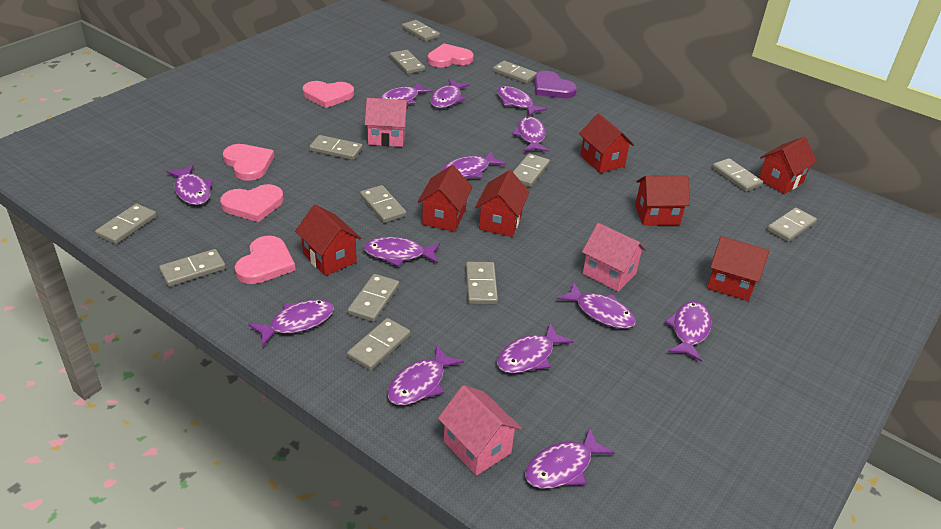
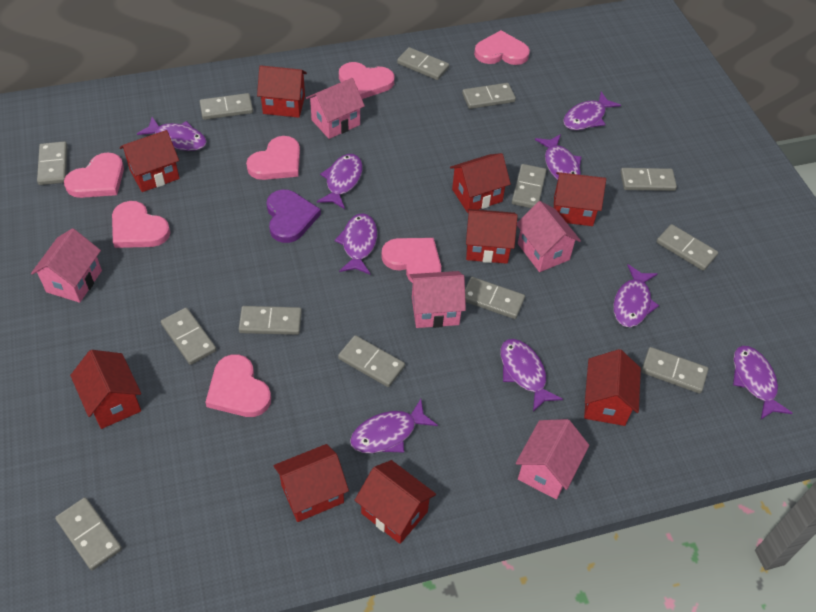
pink heart: 5 -> 7
pink house: 3 -> 5
purple fish: 13 -> 9
red house: 7 -> 9

